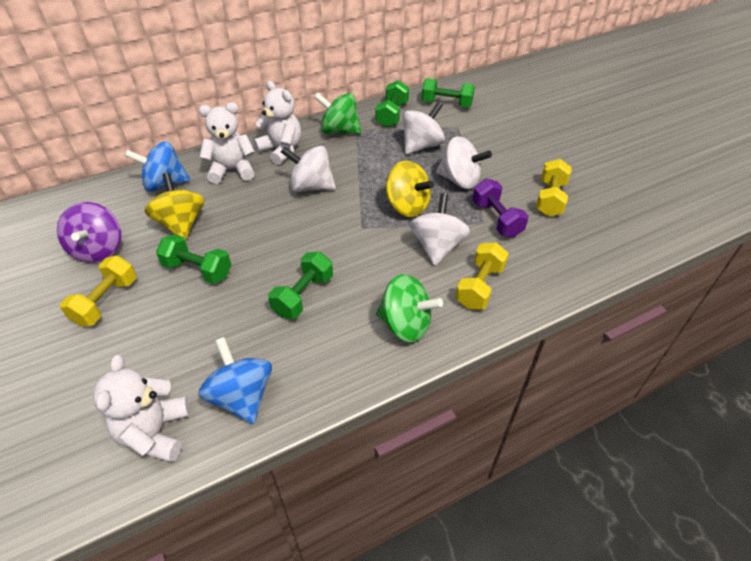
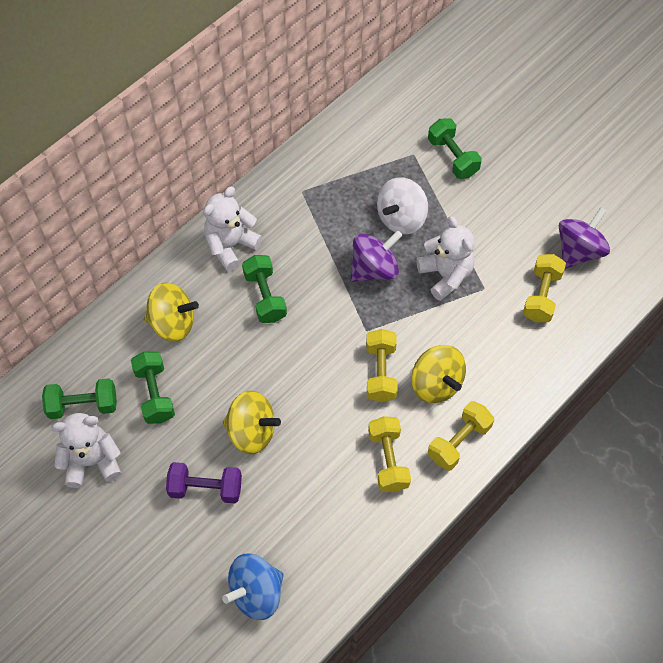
blue spinning top: 2 -> 1
green spinning top: 2 -> 0
purple spinning top: 1 -> 2
white spinning top: 4 -> 1
yellow dumbbell: 3 -> 4
yellow spinning top: 2 -> 3

